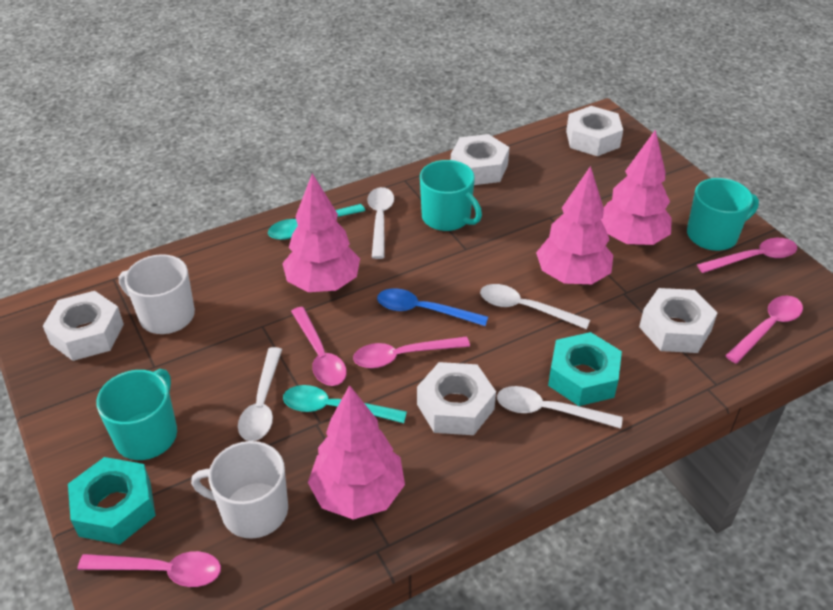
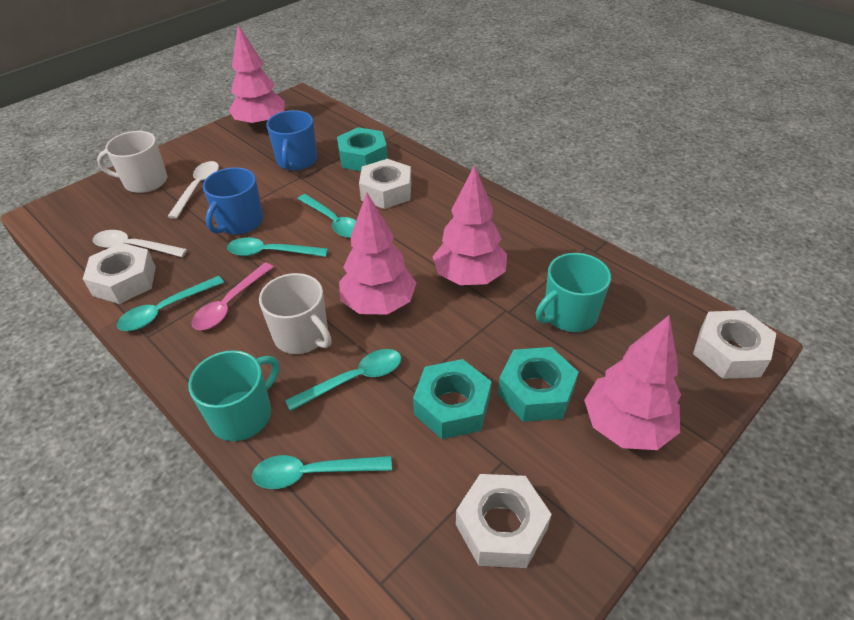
blue mug: 0 -> 2
blue spoon: 1 -> 0
pink spoon: 5 -> 1
turquoise mug: 3 -> 2
turquoise nut: 2 -> 3
turquoise spoon: 2 -> 5
white nut: 5 -> 4
white spoon: 4 -> 2

